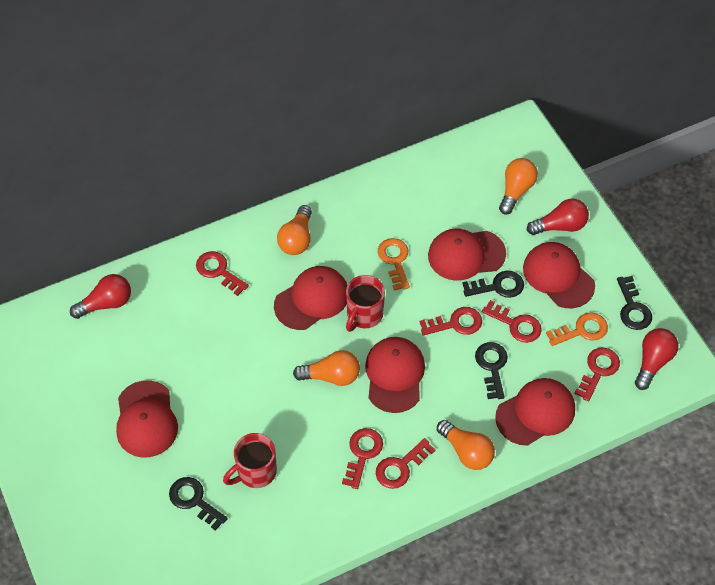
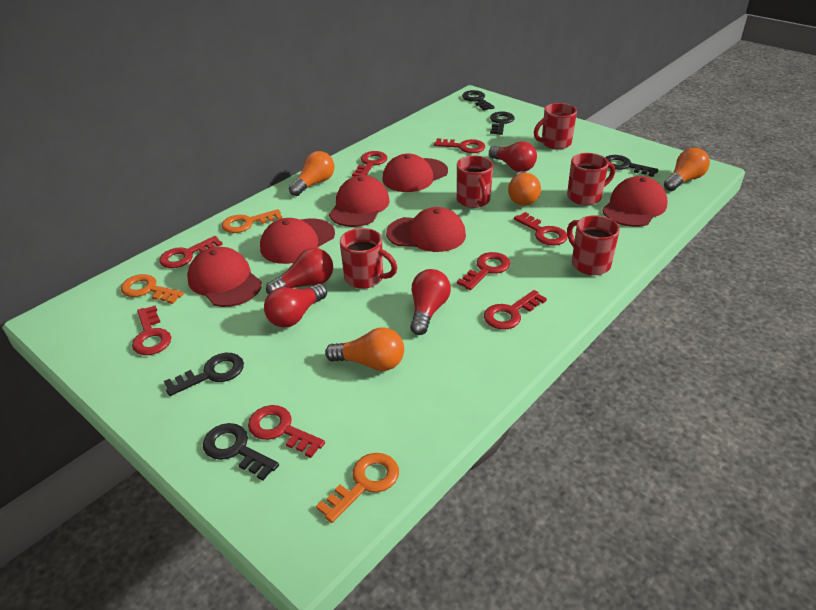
black key: 4 -> 5
orange key: 2 -> 3
red key: 6 -> 8
red light bulb: 3 -> 4
red mug: 2 -> 5

